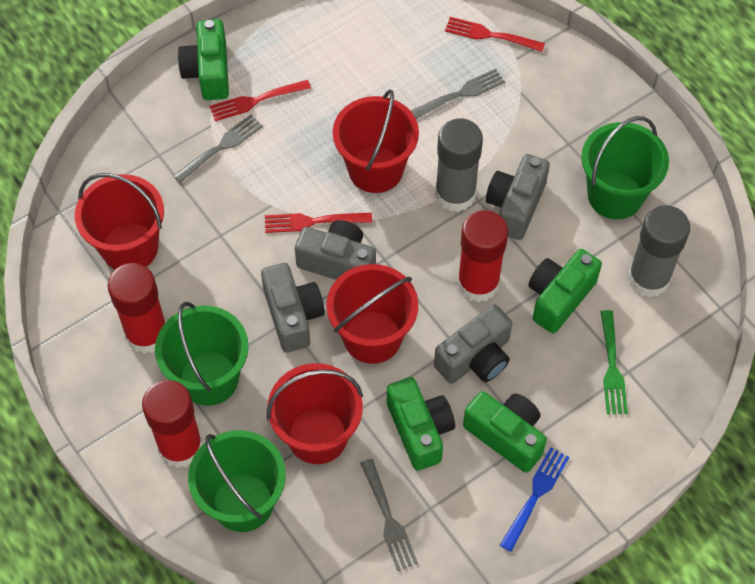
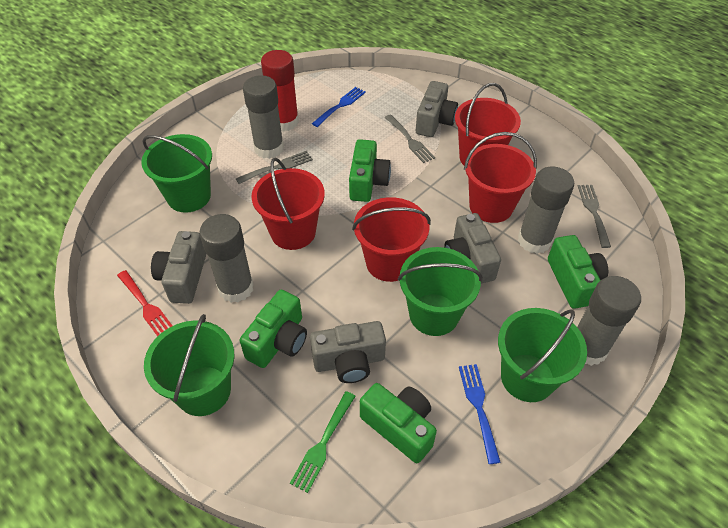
blue fork: 1 -> 2
green bucket: 3 -> 4
grey glue stick: 2 -> 4
red fork: 3 -> 1
red glue stick: 3 -> 1

